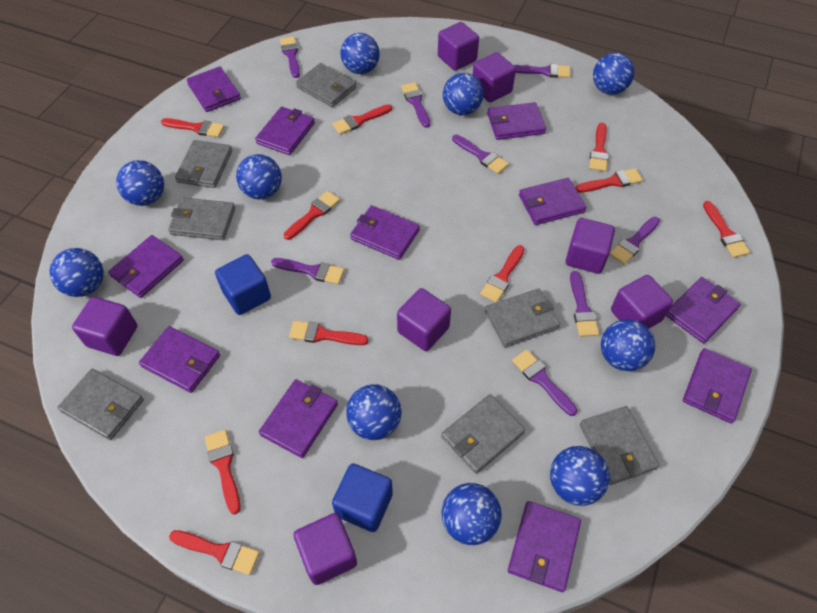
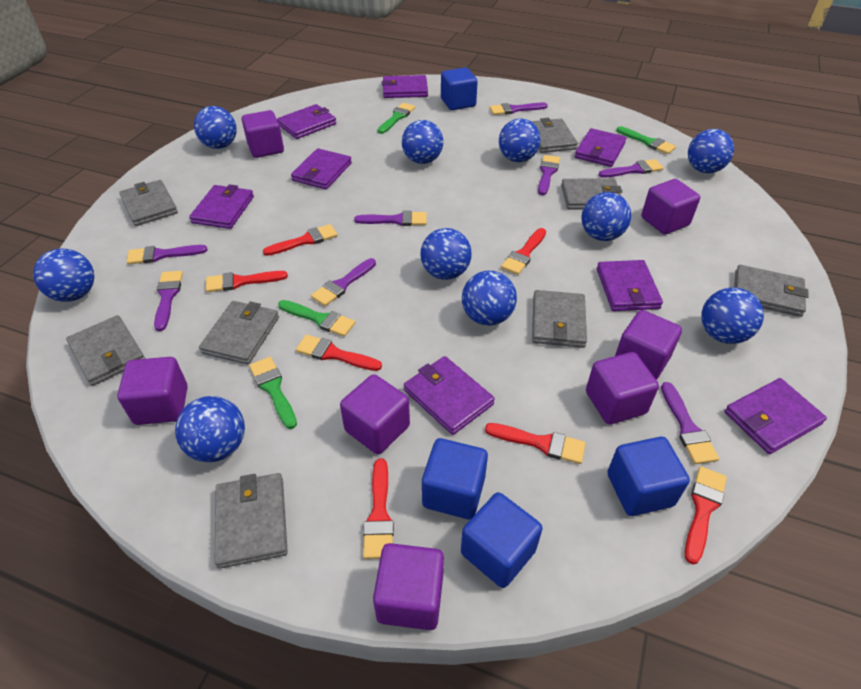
blue cube: 2 -> 4
green brush: 0 -> 4
grey wallet: 7 -> 8
purple wallet: 11 -> 8
red brush: 10 -> 7

